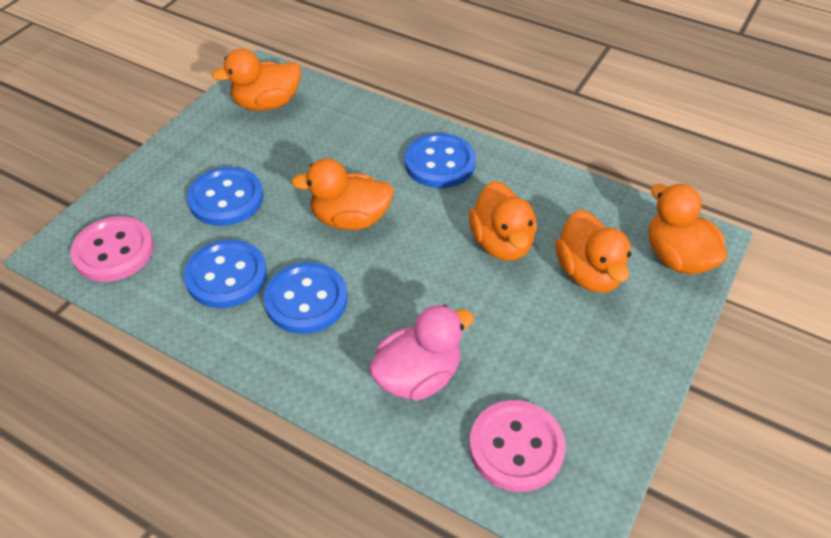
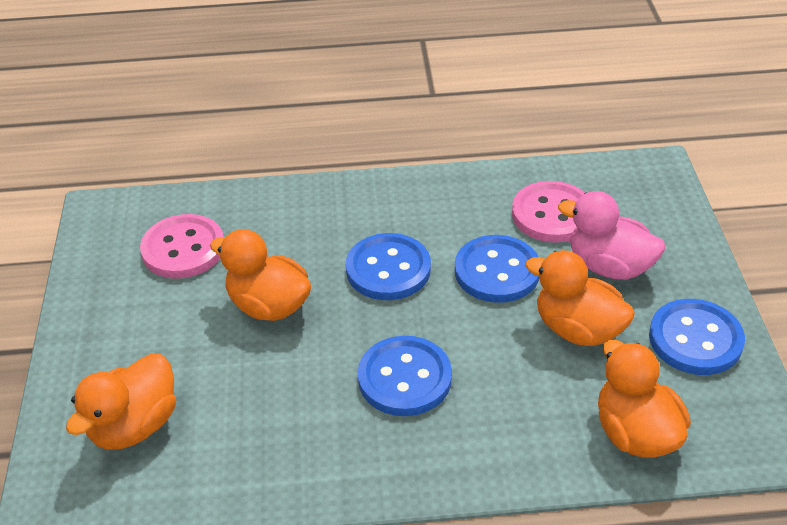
orange duck: 5 -> 4

